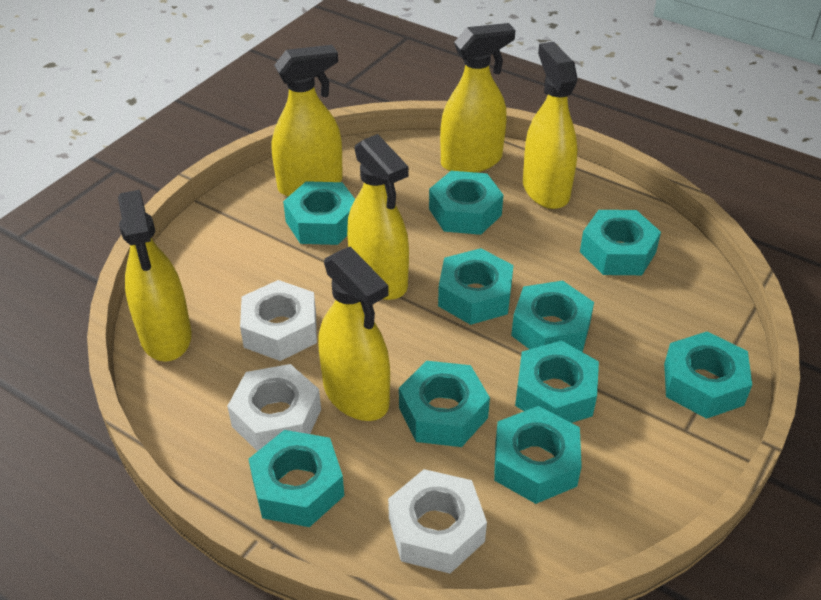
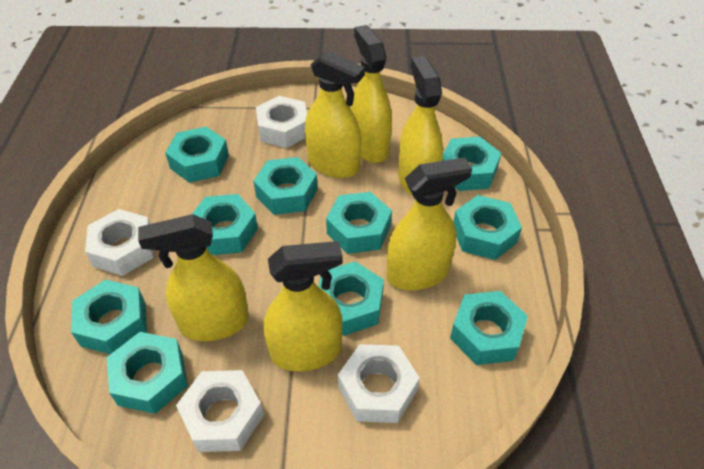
white nut: 3 -> 4

